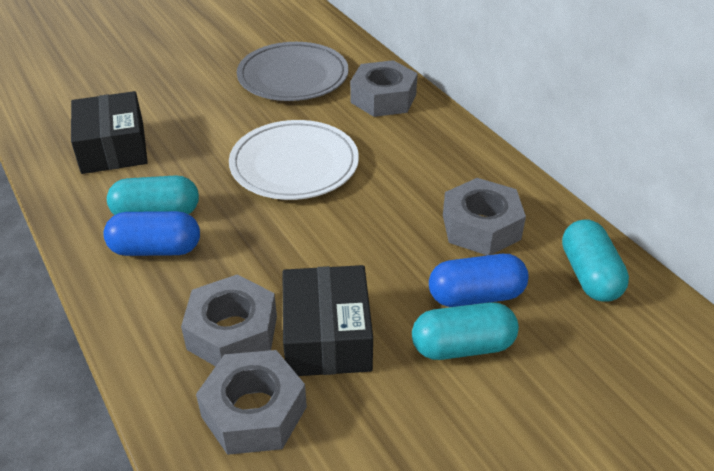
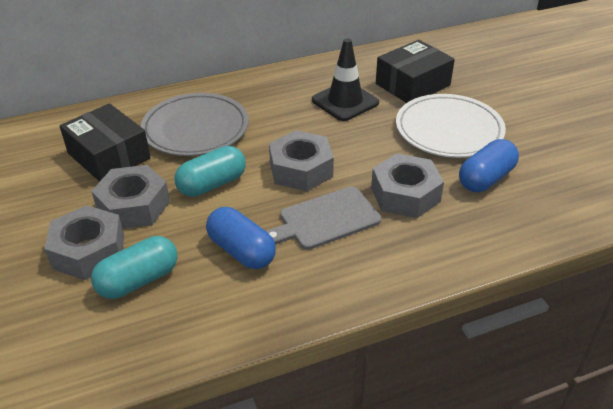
black traffic cone: 0 -> 1
grey cutting board: 0 -> 1
turquoise capsule: 3 -> 2

